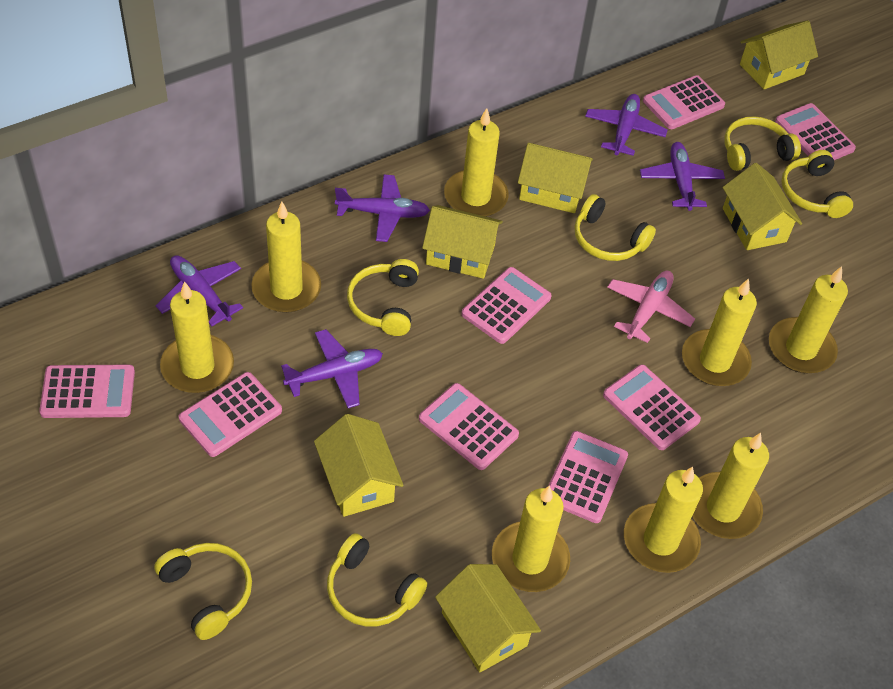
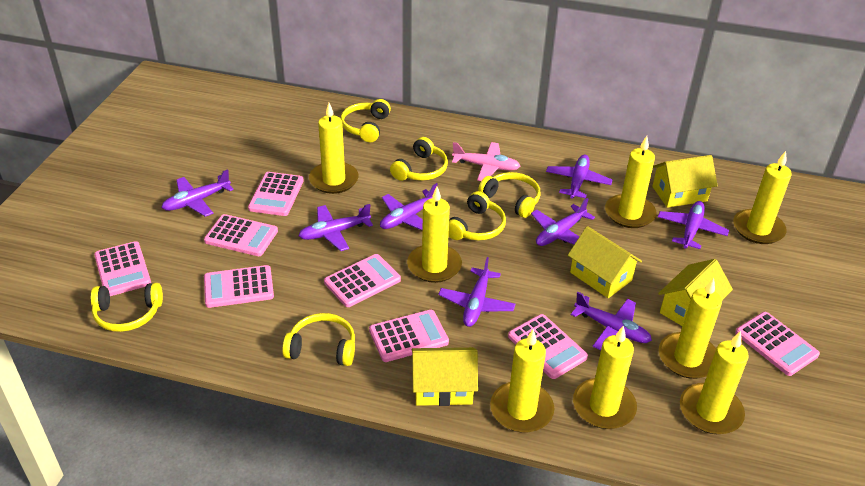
purple plane: 5 -> 8
yellow house: 6 -> 4

